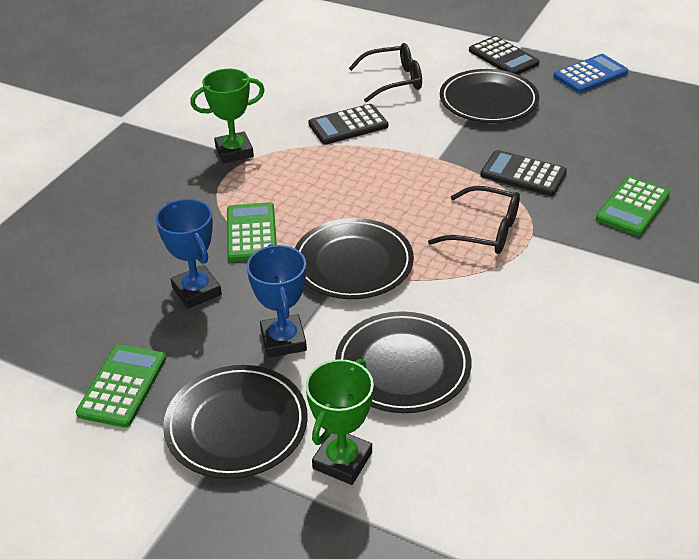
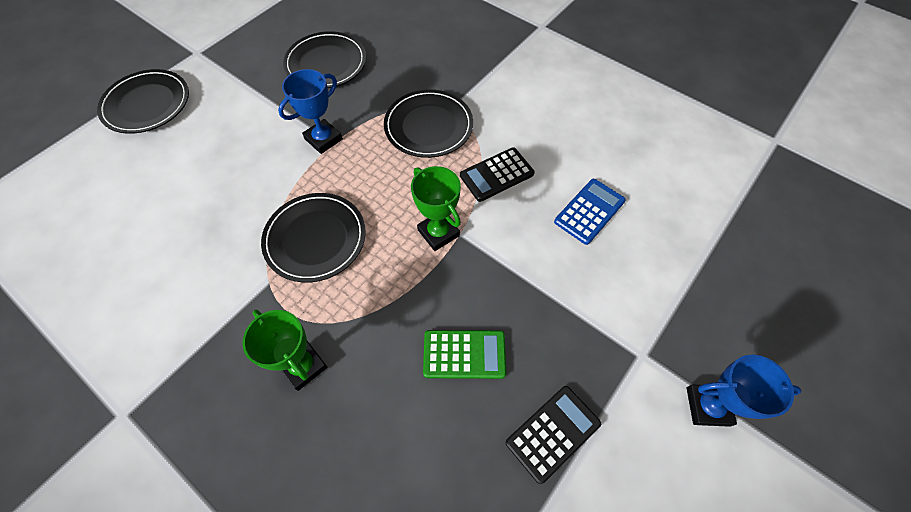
black calculator: 3 -> 2
black glasses: 2 -> 0
green calculator: 3 -> 1

